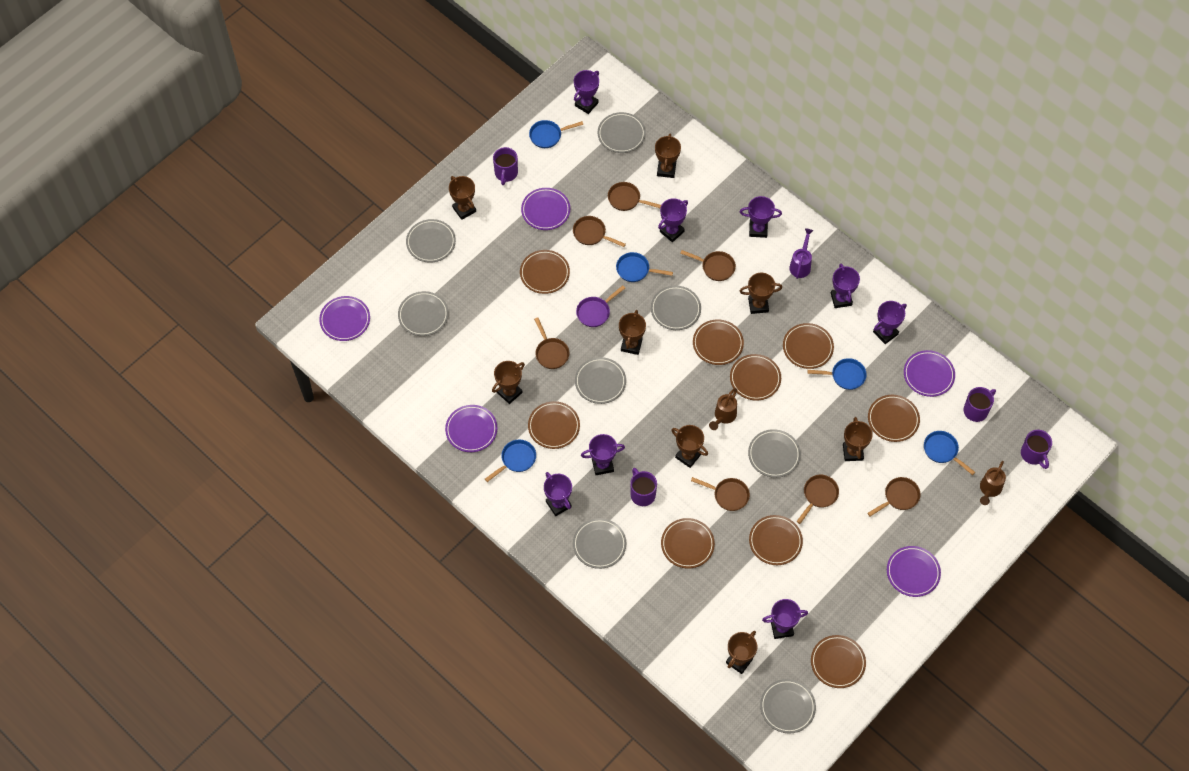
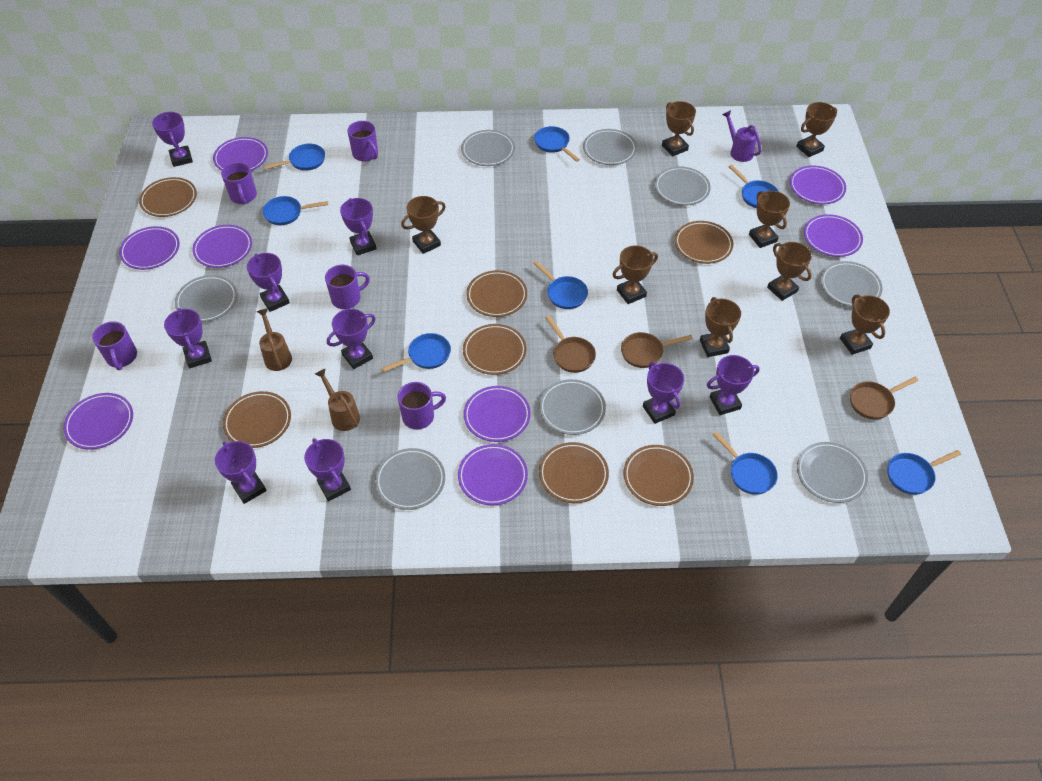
blue pan: 5 -> 8
brown pan: 7 -> 3
brown plate: 9 -> 7
purple mug: 4 -> 5
purple pan: 1 -> 0
purple plate: 5 -> 8
purple trophy: 8 -> 9

